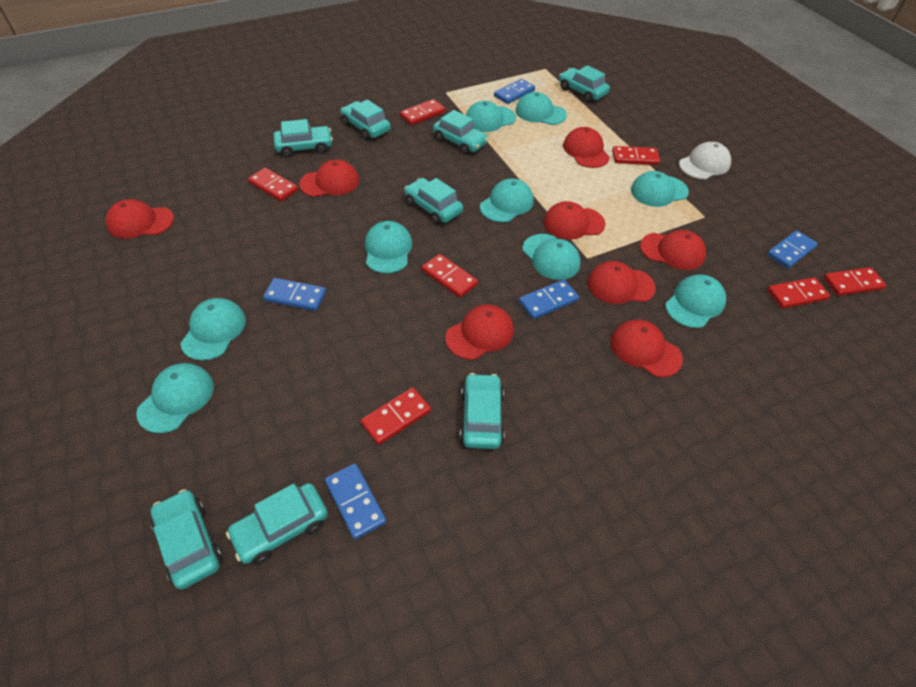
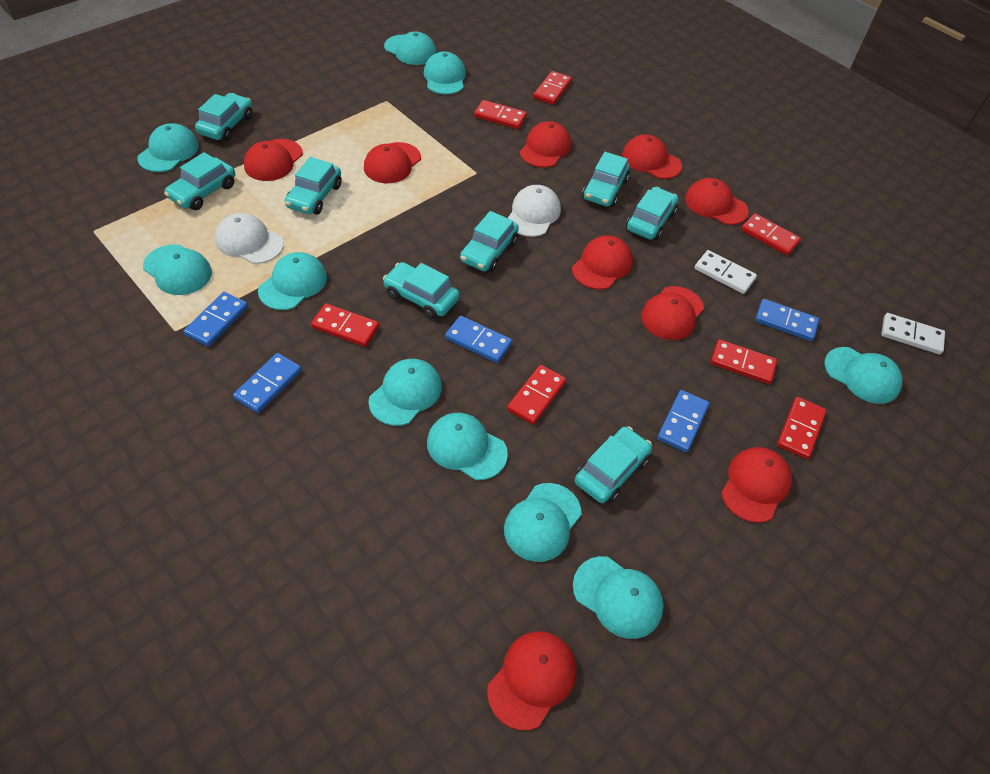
red cap: 8 -> 9
turquoise cap: 9 -> 10
white cap: 1 -> 2
white domino: 0 -> 2

